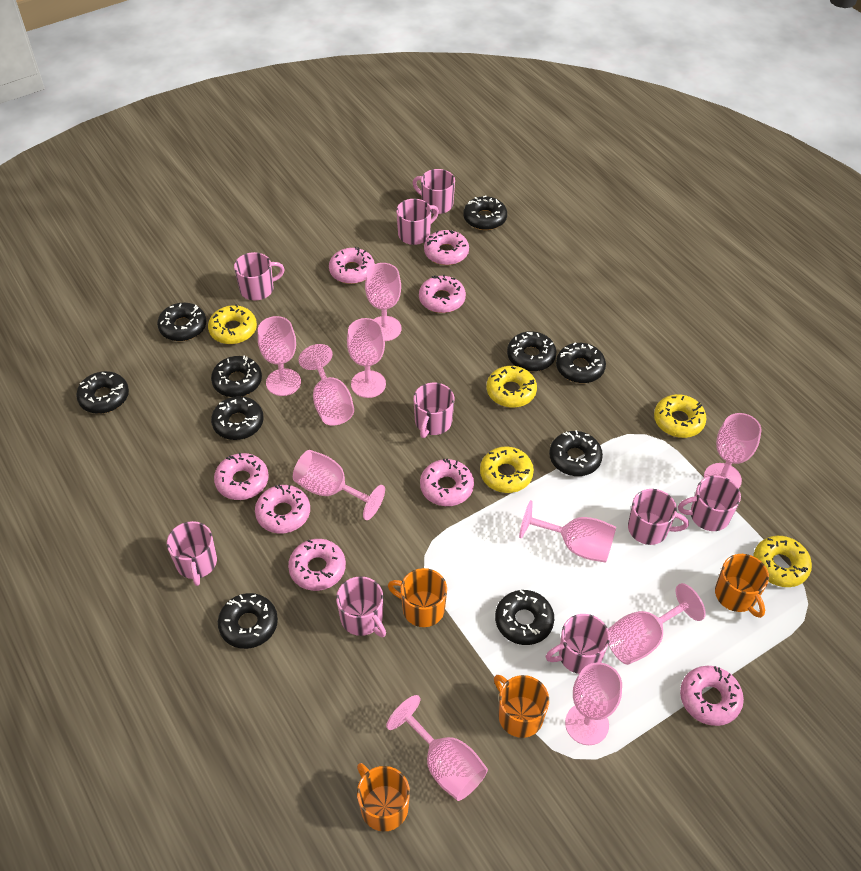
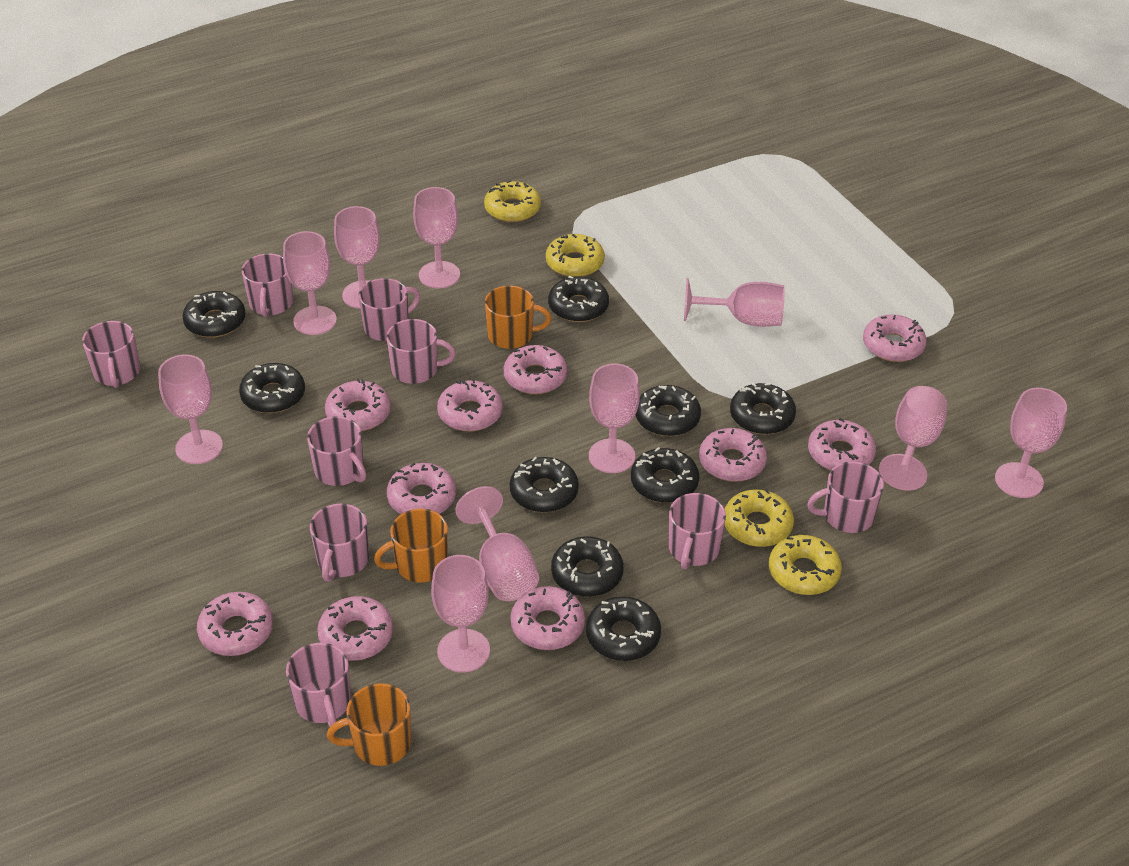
black donut: 10 -> 9
orange mug: 4 -> 3
pink donut: 8 -> 10
yellow donut: 5 -> 4

